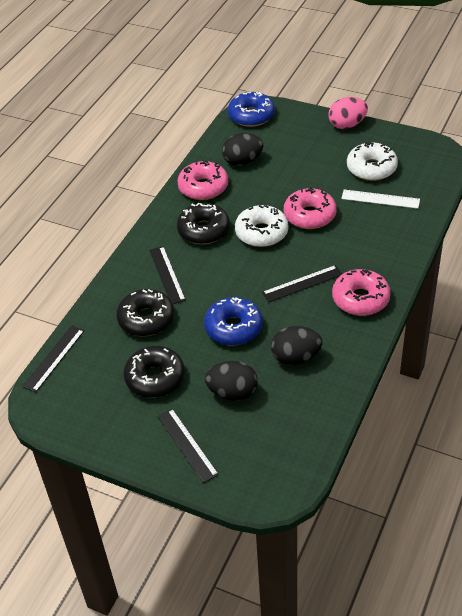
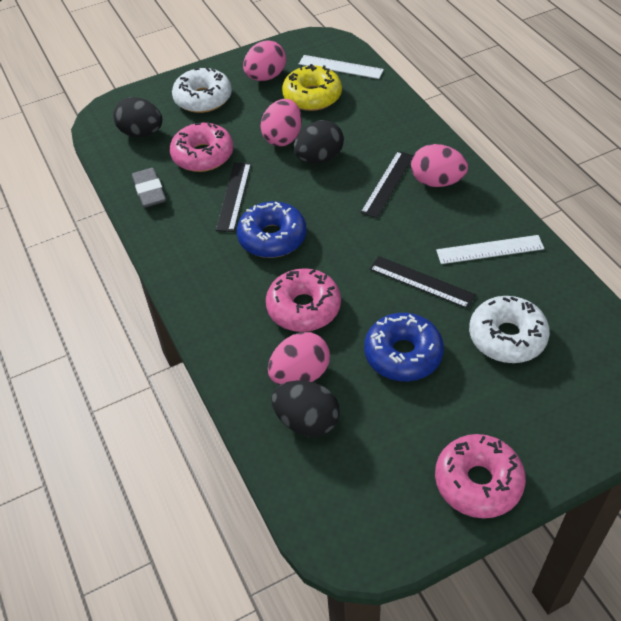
black donut: 3 -> 0
black ruler: 4 -> 3
grey eraser: 0 -> 1
pink egg: 1 -> 4
white ruler: 1 -> 2
yellow donut: 0 -> 1

